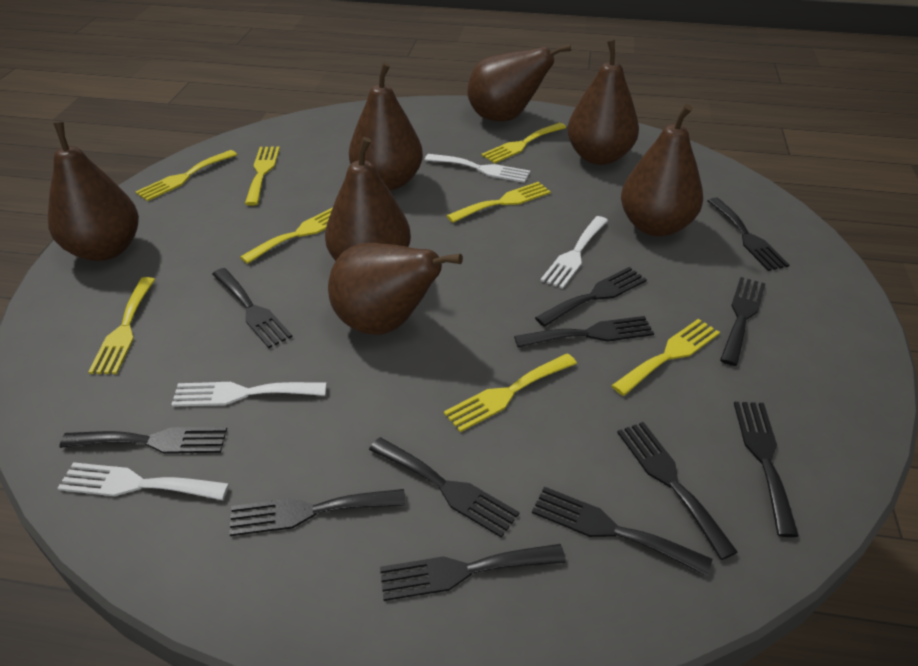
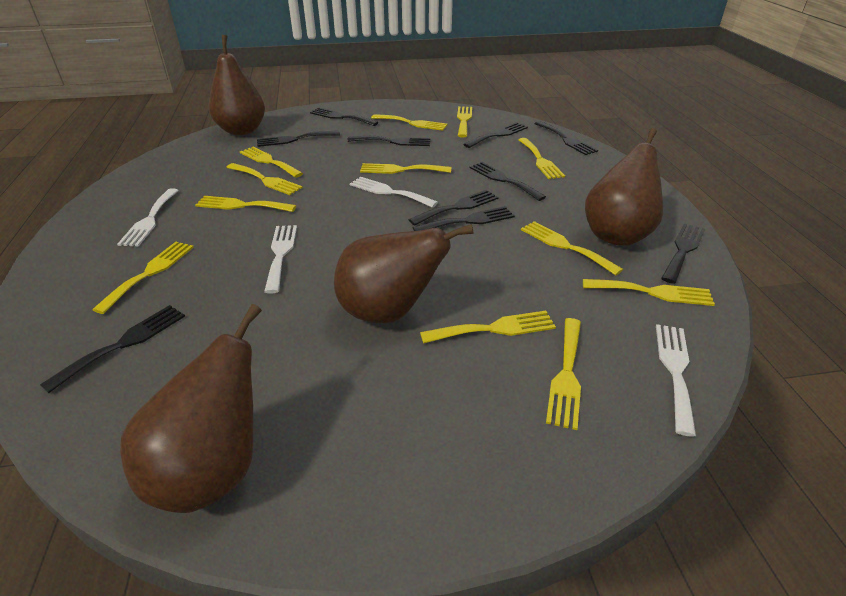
black fork: 12 -> 10
brown pear: 7 -> 4
yellow fork: 8 -> 12

